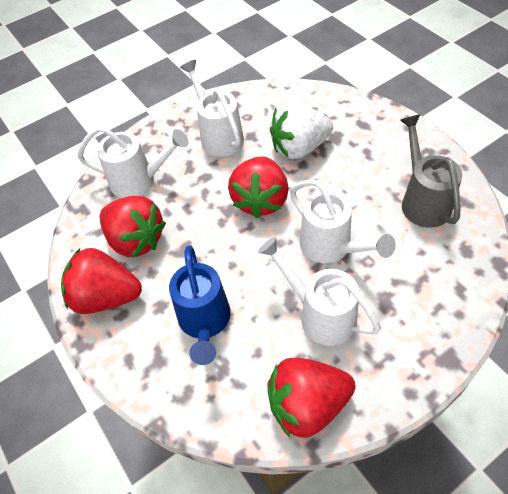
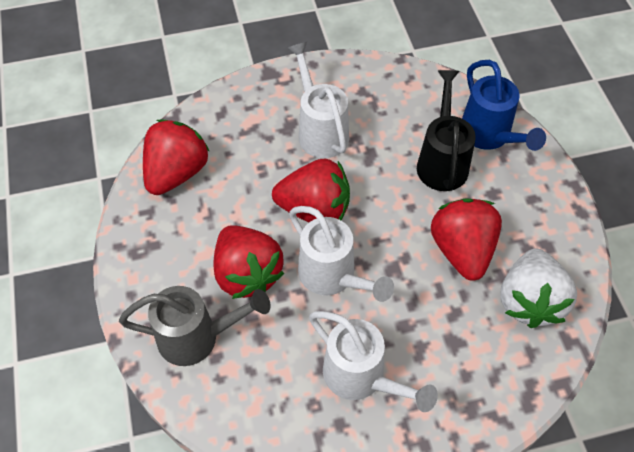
black watering can: 0 -> 1
white watering can: 4 -> 3

